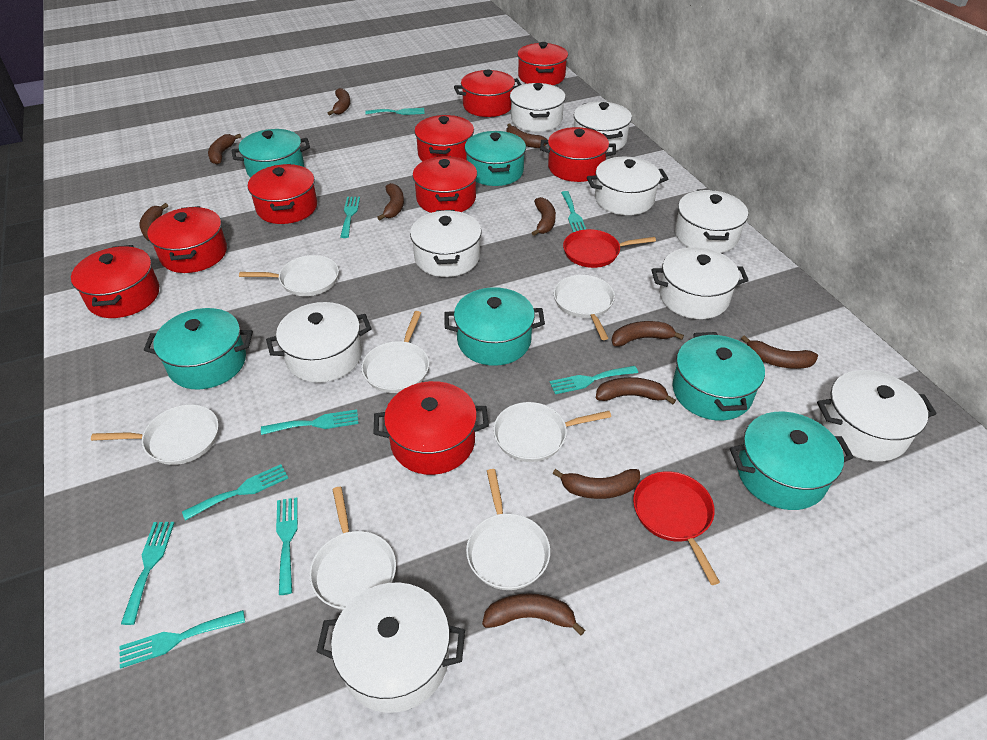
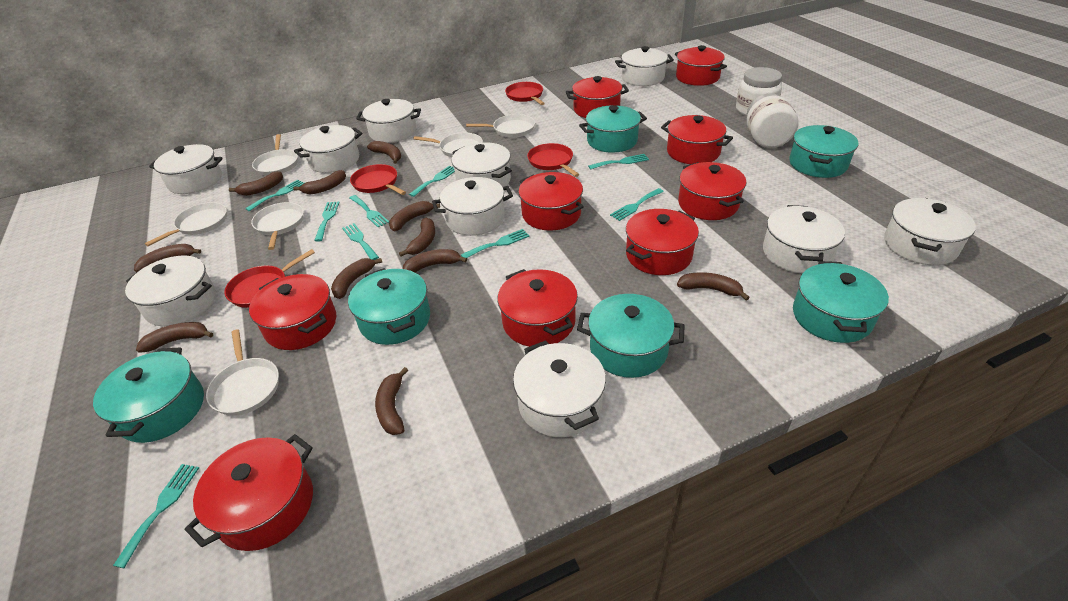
red pan: 2 -> 4
white jar: 0 -> 2
white pan: 7 -> 6
white pot: 9 -> 10

